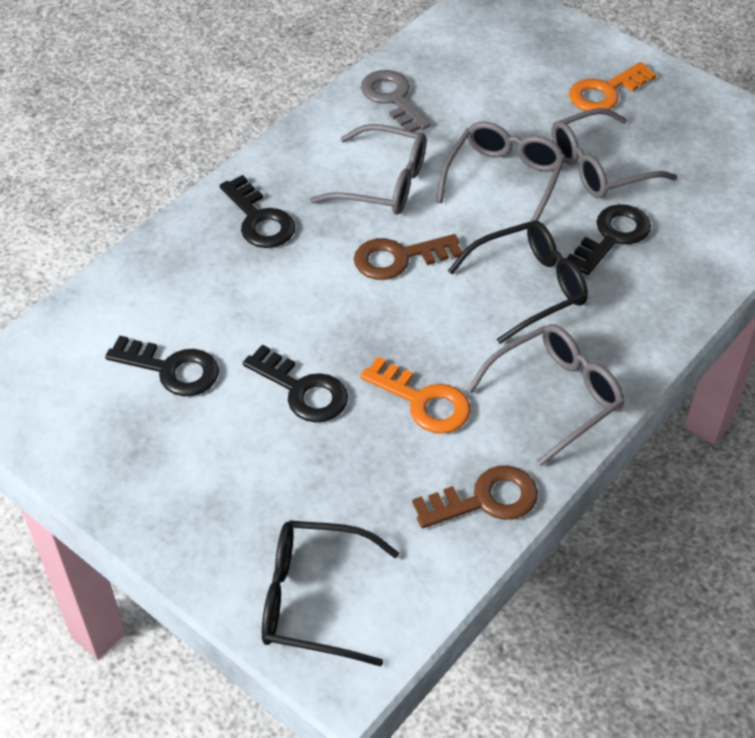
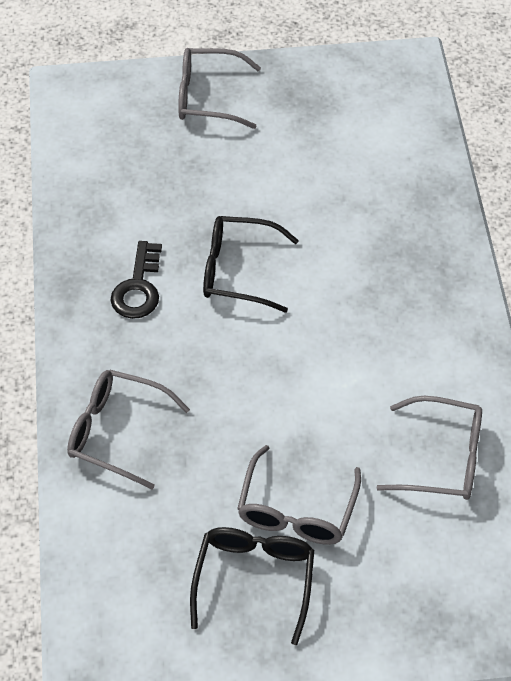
black key: 4 -> 1
brown key: 2 -> 0
grey key: 1 -> 0
orange key: 2 -> 0

